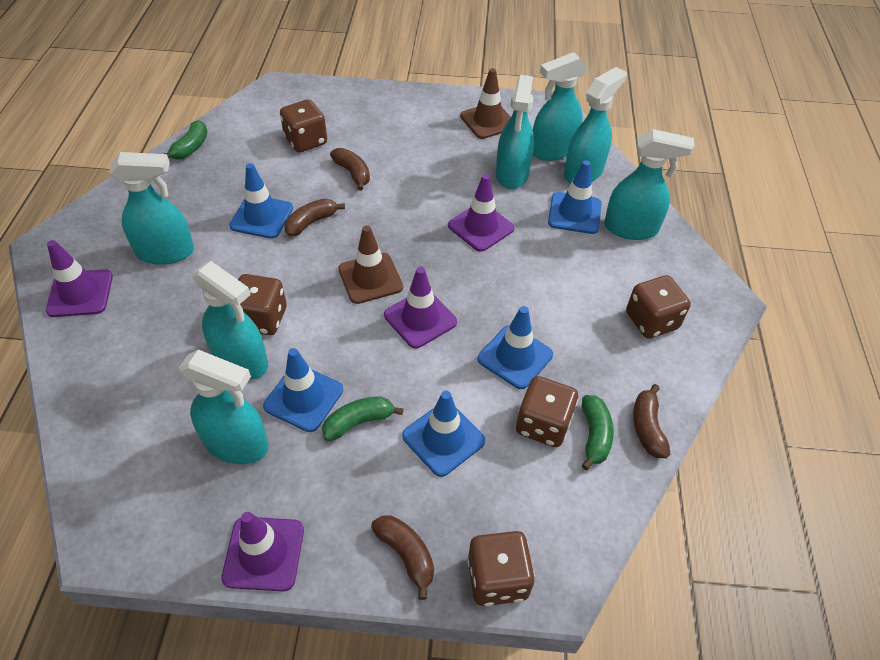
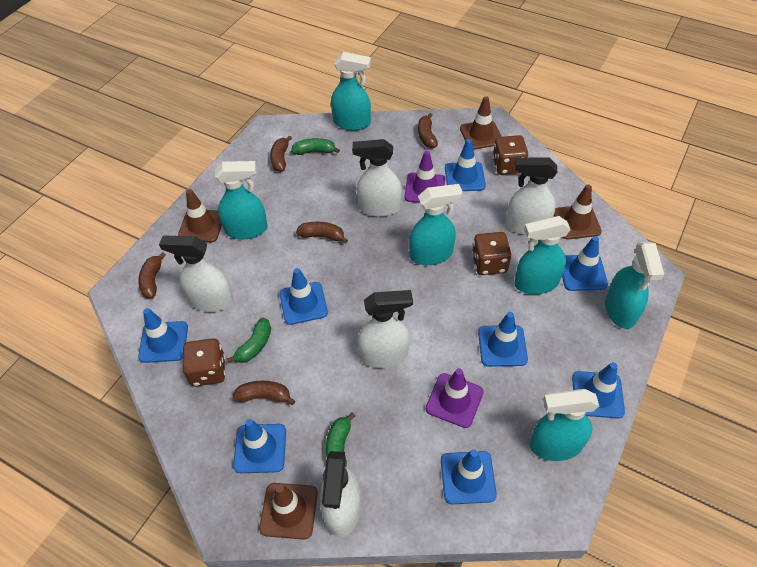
blue traffic cone: 5 -> 8
brown banana: 4 -> 5
brown dice: 5 -> 3
brown traffic cone: 2 -> 4
purple traffic cone: 4 -> 2
turquoise spray bottle: 7 -> 6
white spray bottle: 0 -> 5

